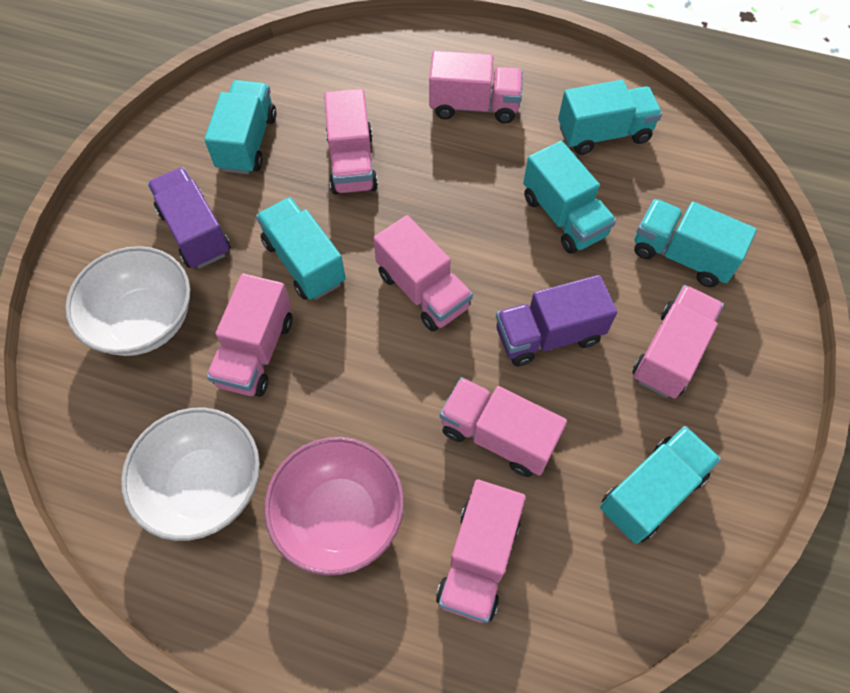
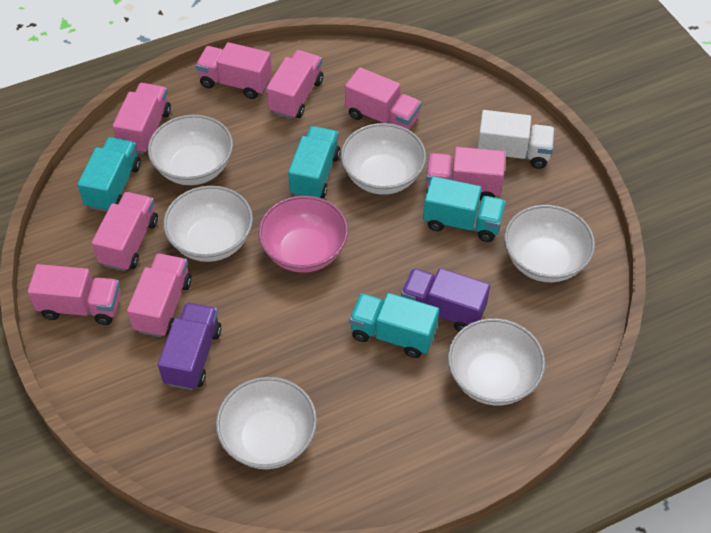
pink truck: 7 -> 8
turquoise truck: 6 -> 4
white bowl: 2 -> 6
white truck: 0 -> 1

